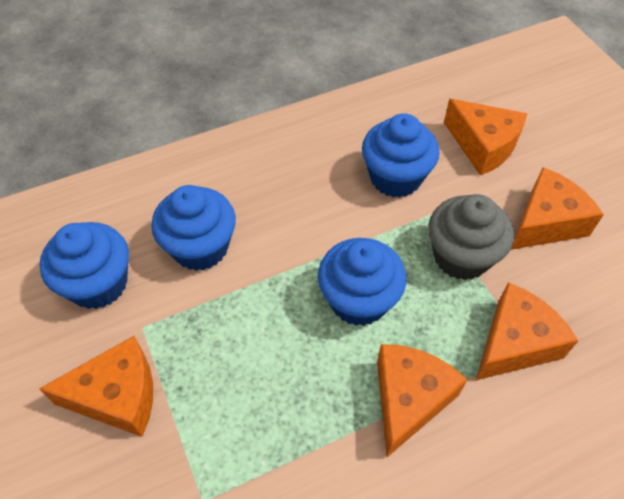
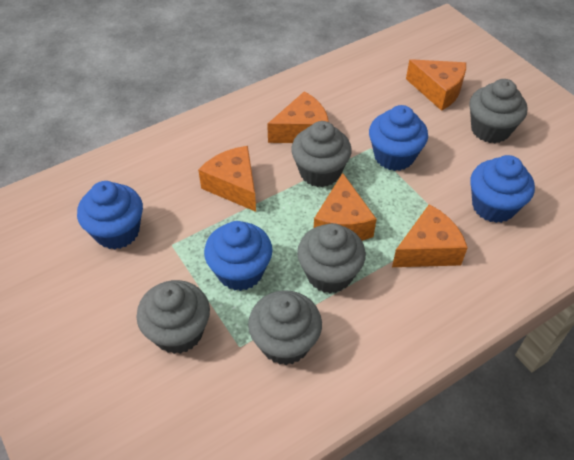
grey cupcake: 1 -> 5

